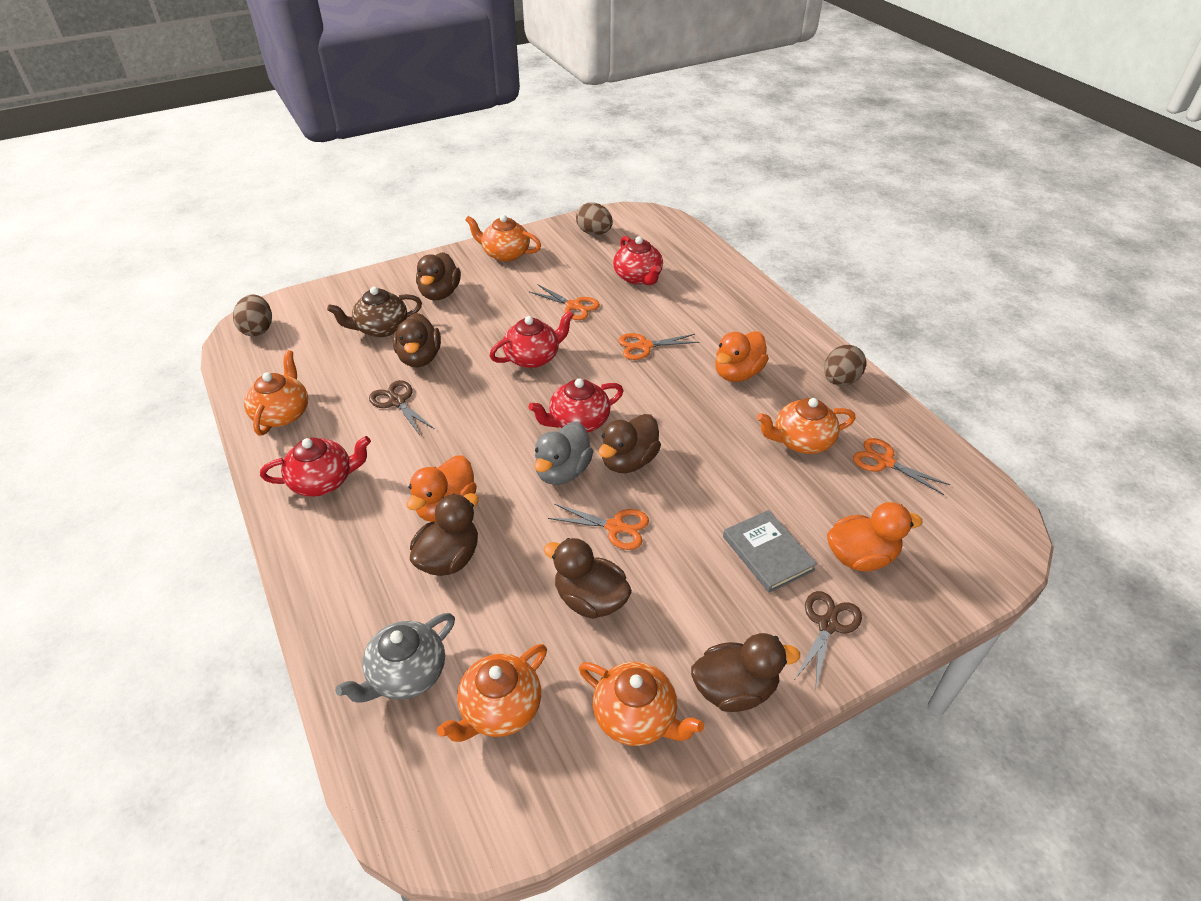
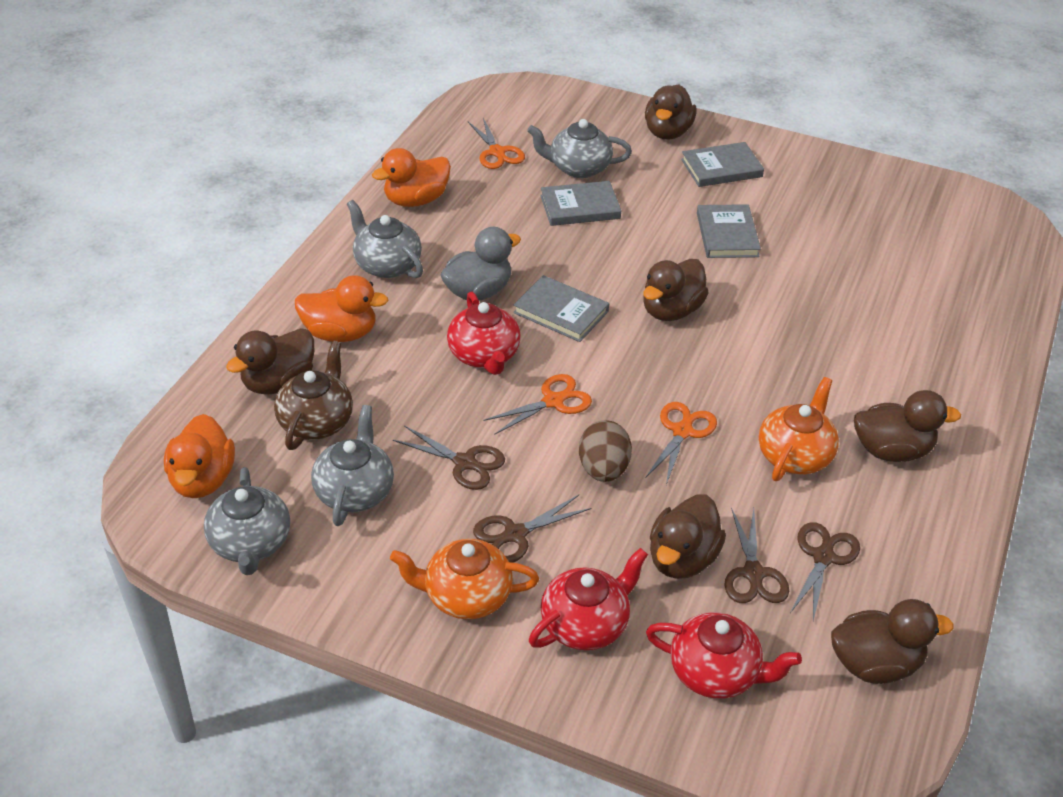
brown egg: 3 -> 1
brown scissors: 2 -> 4
grey book: 1 -> 4
grey teapot: 1 -> 4
orange scissors: 4 -> 3
orange teapot: 5 -> 2
red teapot: 4 -> 3

